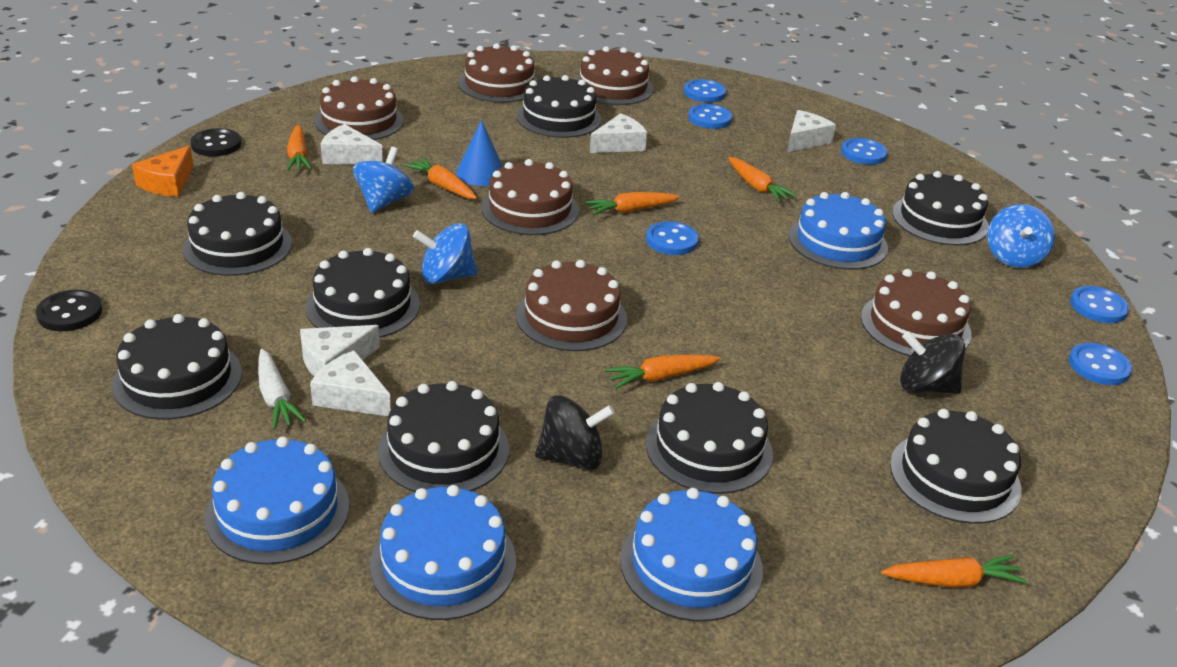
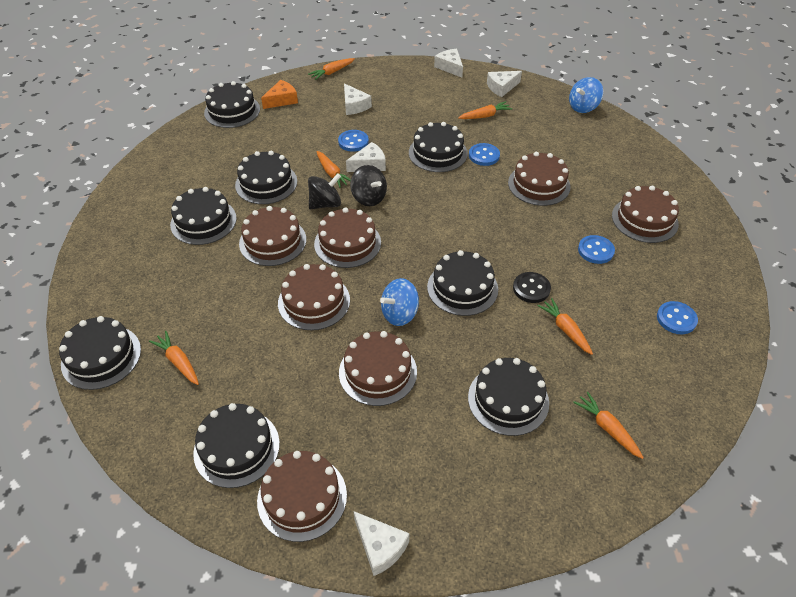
black button: 2 -> 1
blue button: 6 -> 4
blue cake: 4 -> 0
blue cone: 1 -> 0
blue spinning top: 3 -> 2
brown cake: 6 -> 7
white carrot: 1 -> 0

